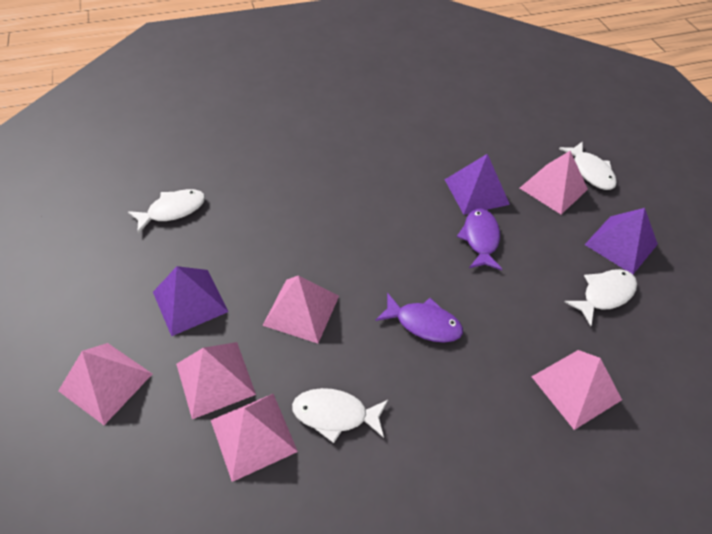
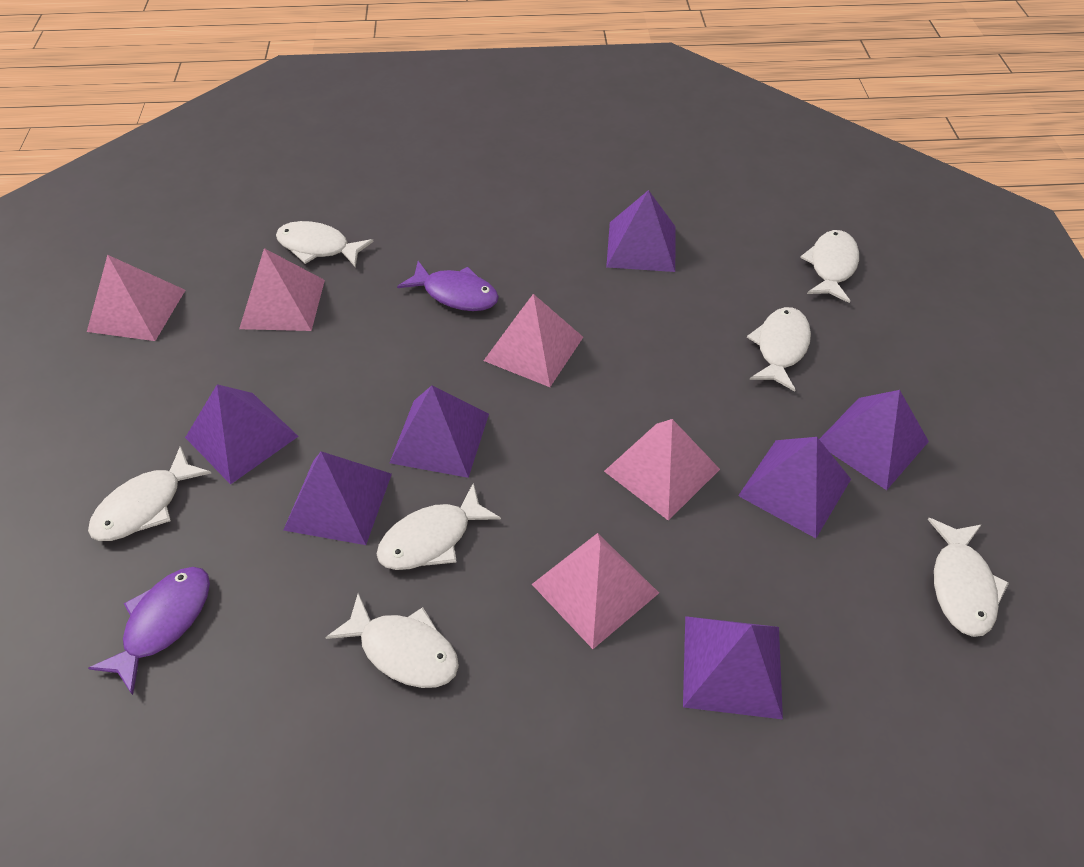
pink pyramid: 6 -> 5
purple pyramid: 3 -> 7
white fish: 4 -> 7

